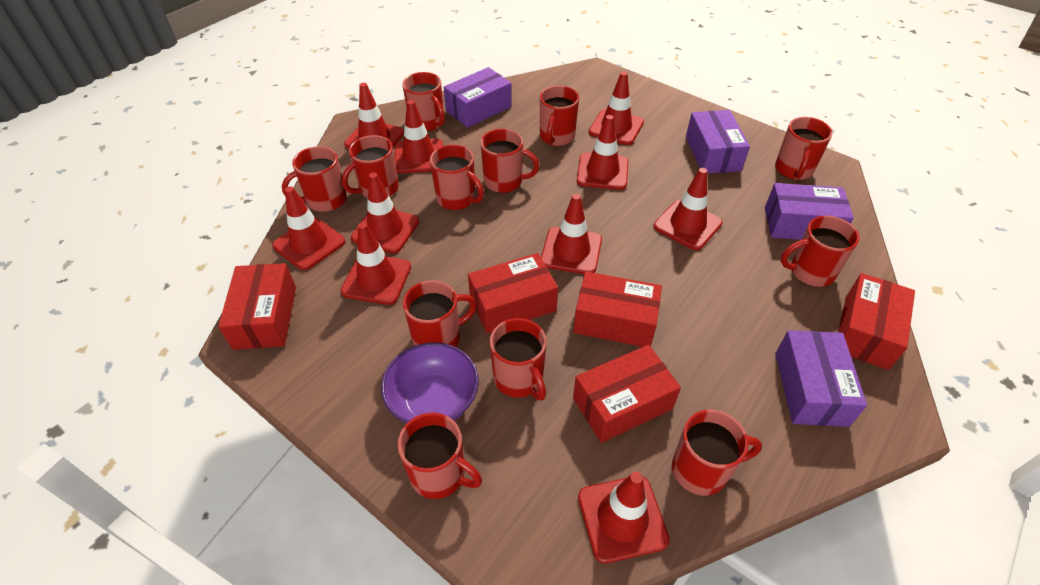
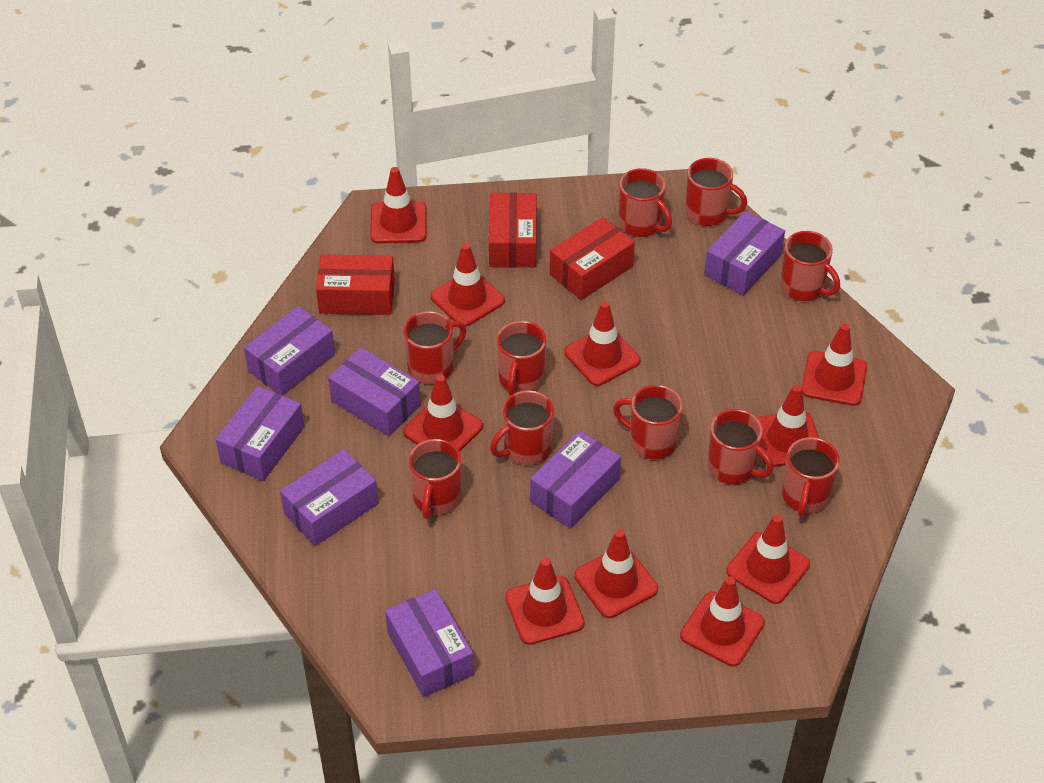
purple bowl: 1 -> 0
purple box: 4 -> 7
red box: 5 -> 3
red mug: 12 -> 10

